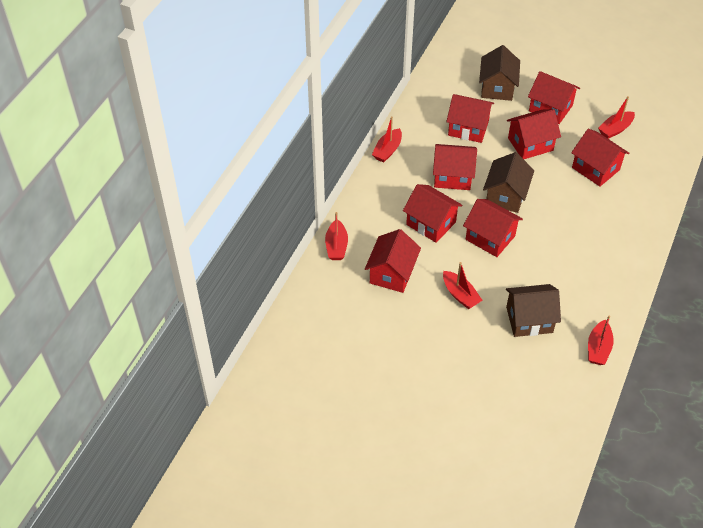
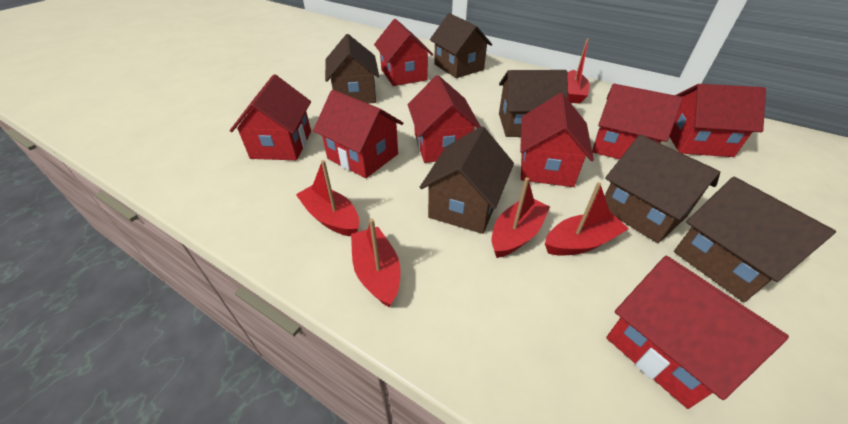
brown house: 3 -> 6

